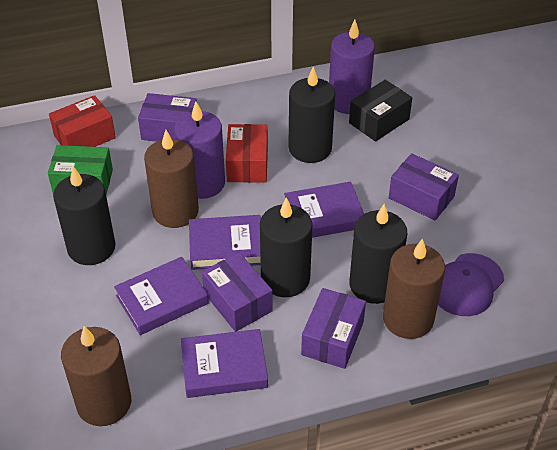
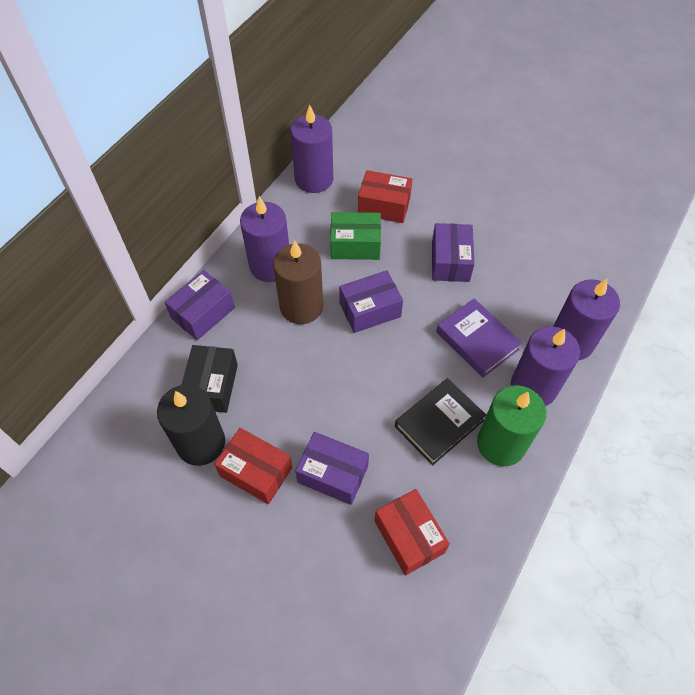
black book: 0 -> 1
black candle: 4 -> 1
brown candle: 3 -> 1
green candle: 0 -> 1
purple book: 4 -> 1
purple candle: 2 -> 4
purple cap: 1 -> 0
red box: 2 -> 3

